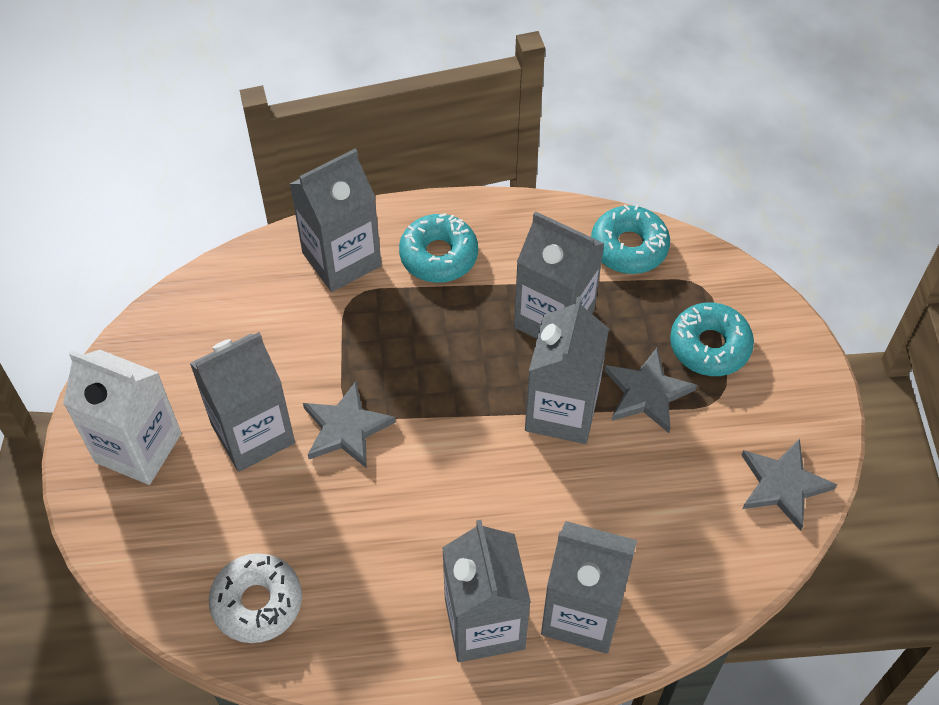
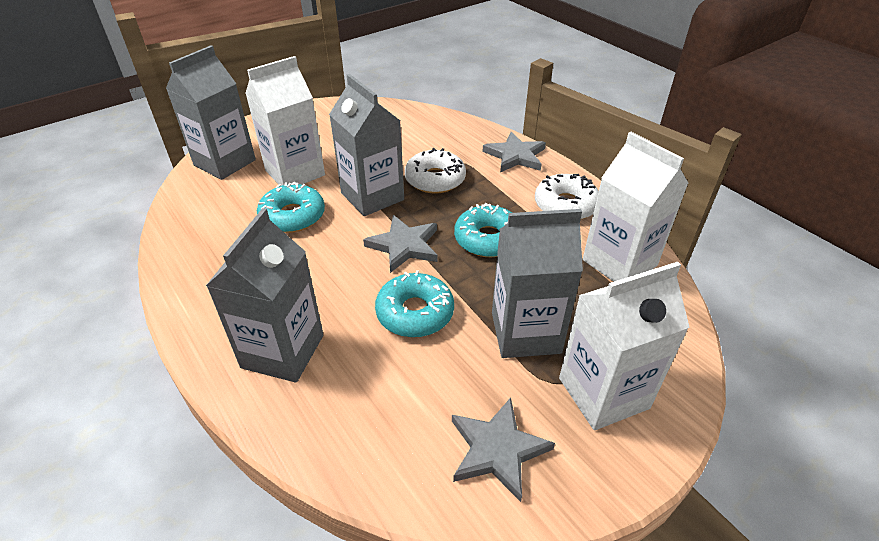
grey carton: 6 -> 4
white carton: 1 -> 3
white donut: 1 -> 2

